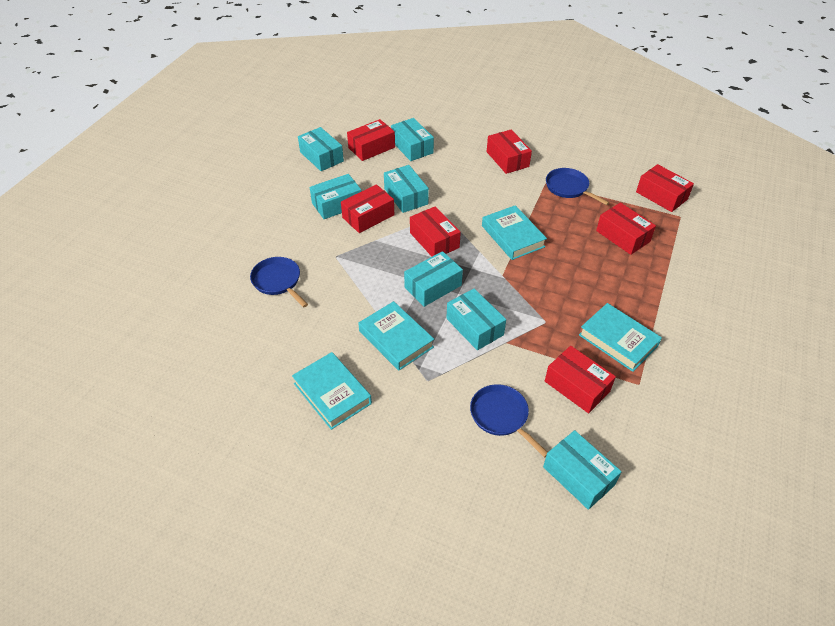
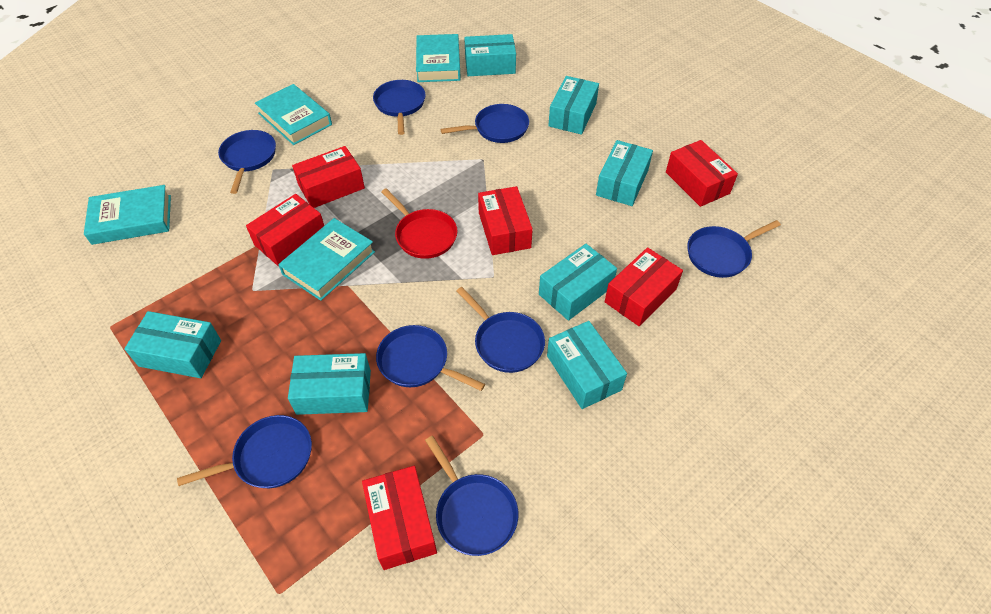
blue pan: 3 -> 8
red box: 7 -> 6
red pan: 0 -> 1

